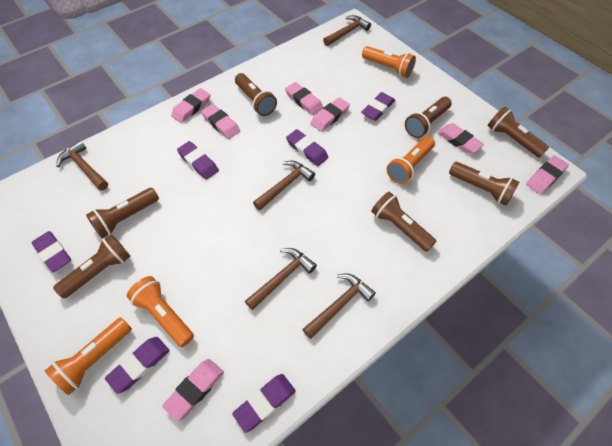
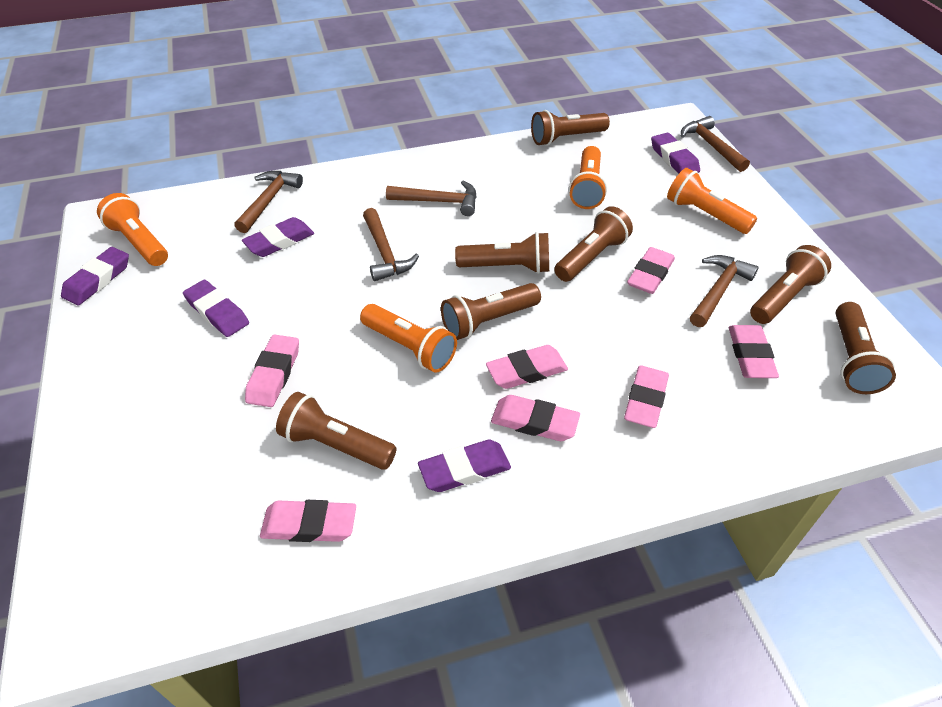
purple eraser: 6 -> 5

